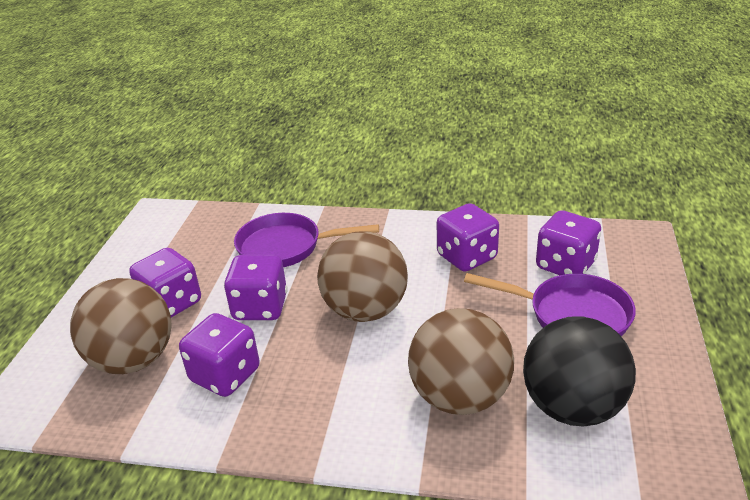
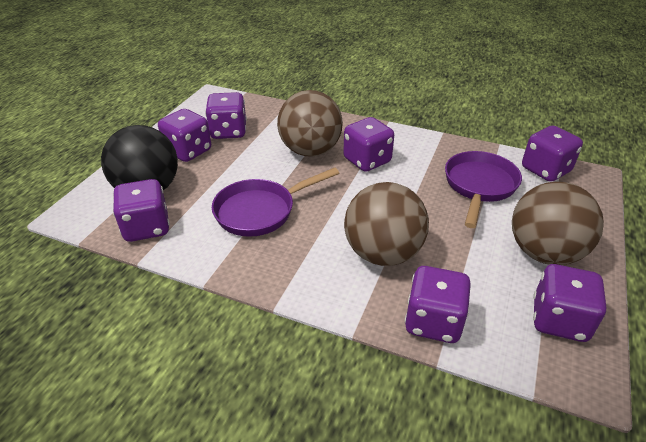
purple dice: 5 -> 7

